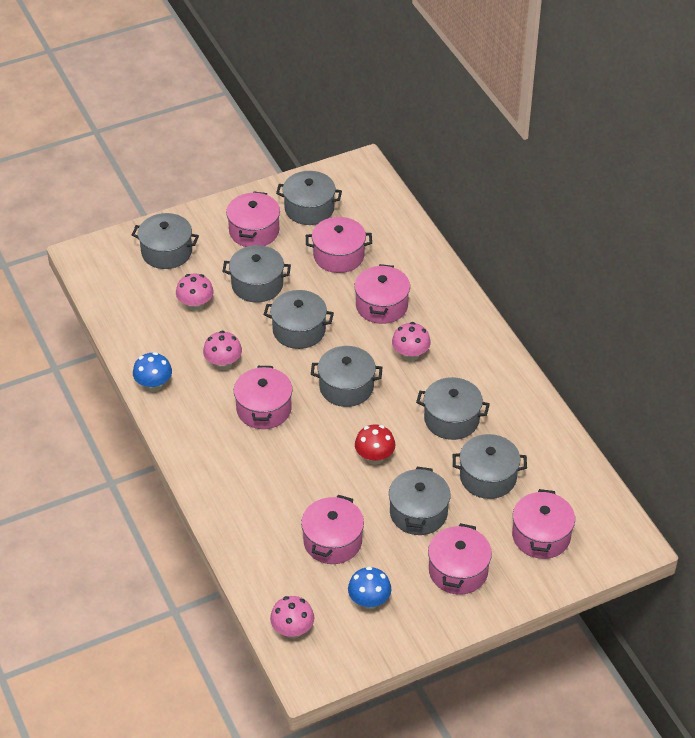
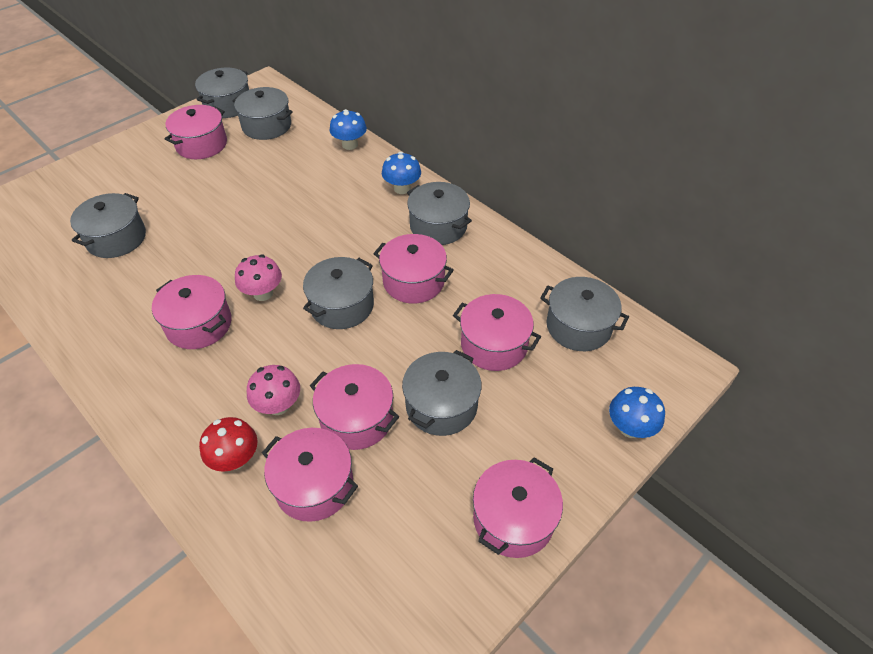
blue mushroom: 2 -> 3
grey pot: 8 -> 7
pink mushroom: 4 -> 2

